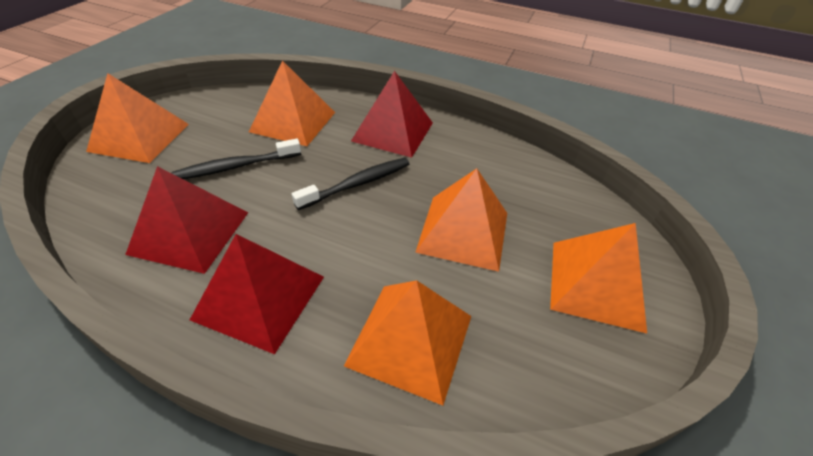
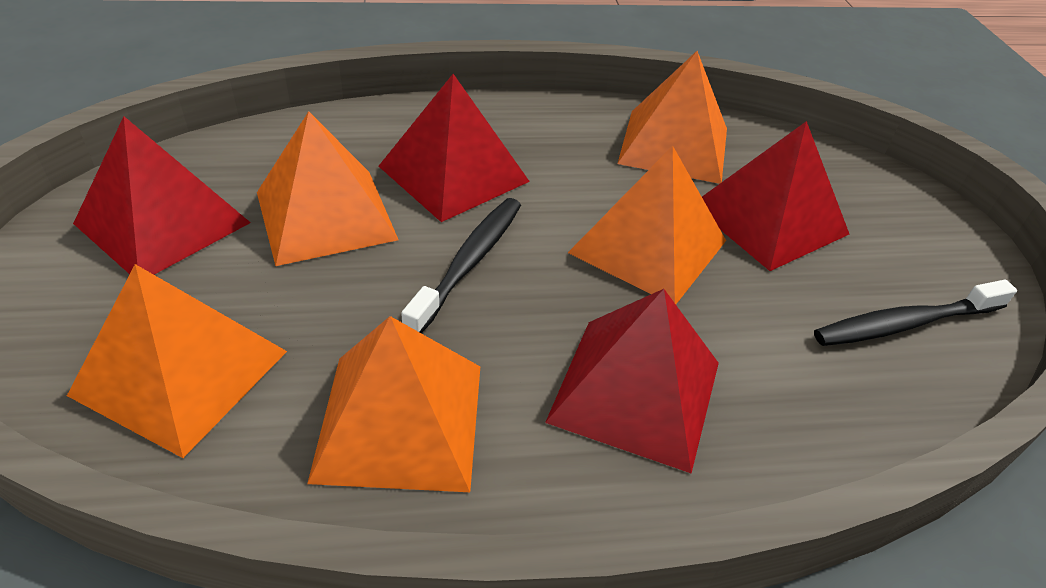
red pyramid: 3 -> 4

